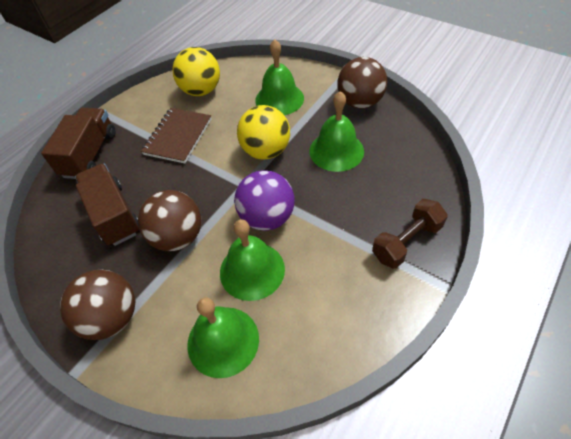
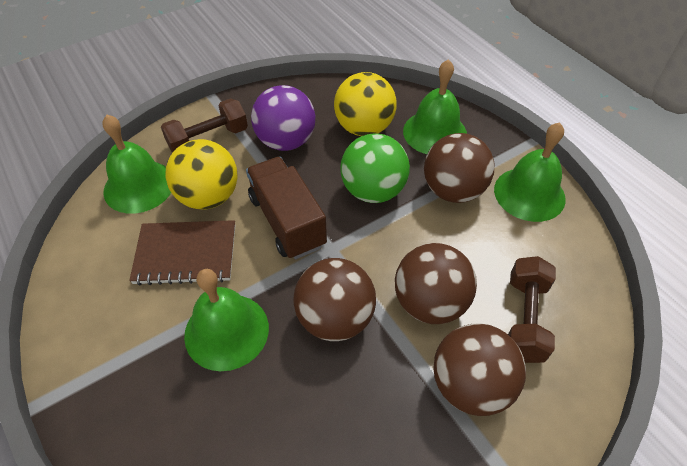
brown ball: 3 -> 4
brown dumbbell: 1 -> 2
brown truck: 2 -> 1
green ball: 0 -> 1

